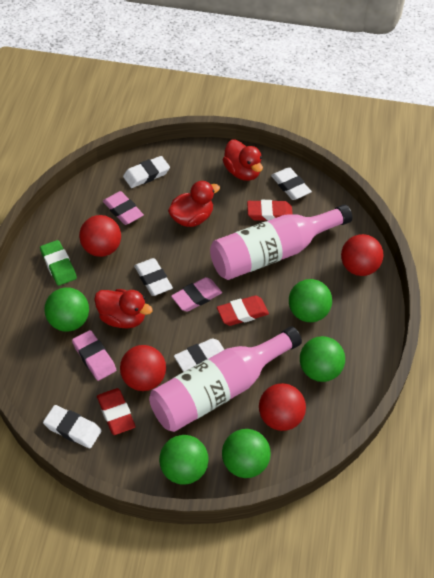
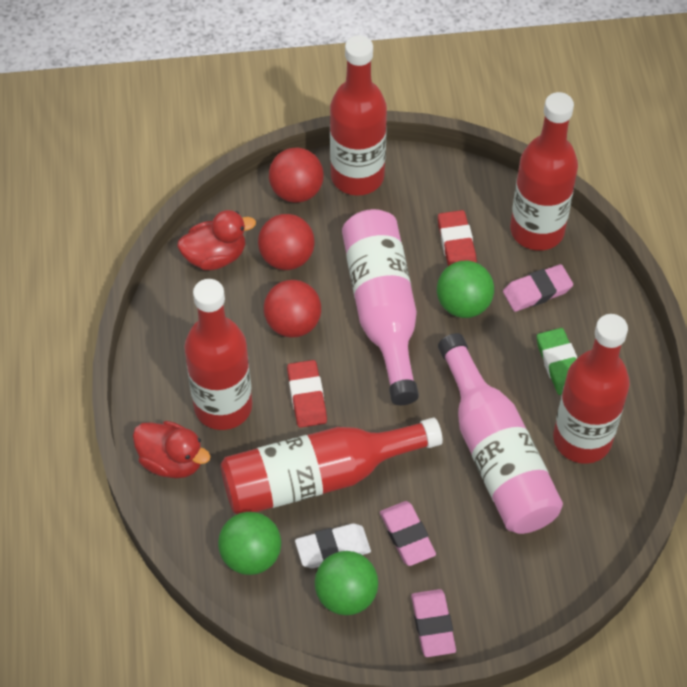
green ball: 5 -> 3
red ball: 4 -> 3
red bottle: 0 -> 5
red duck: 3 -> 2
red eraser: 3 -> 2
white eraser: 5 -> 1

